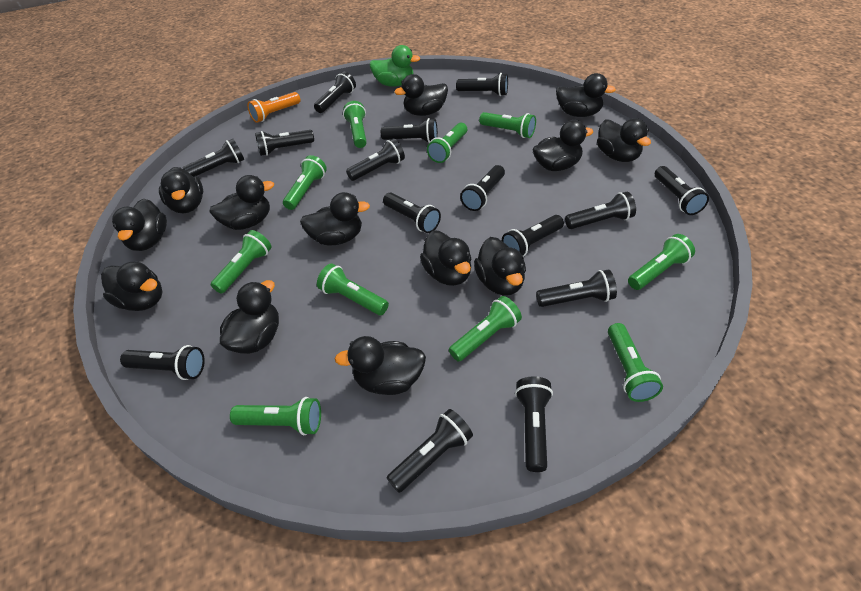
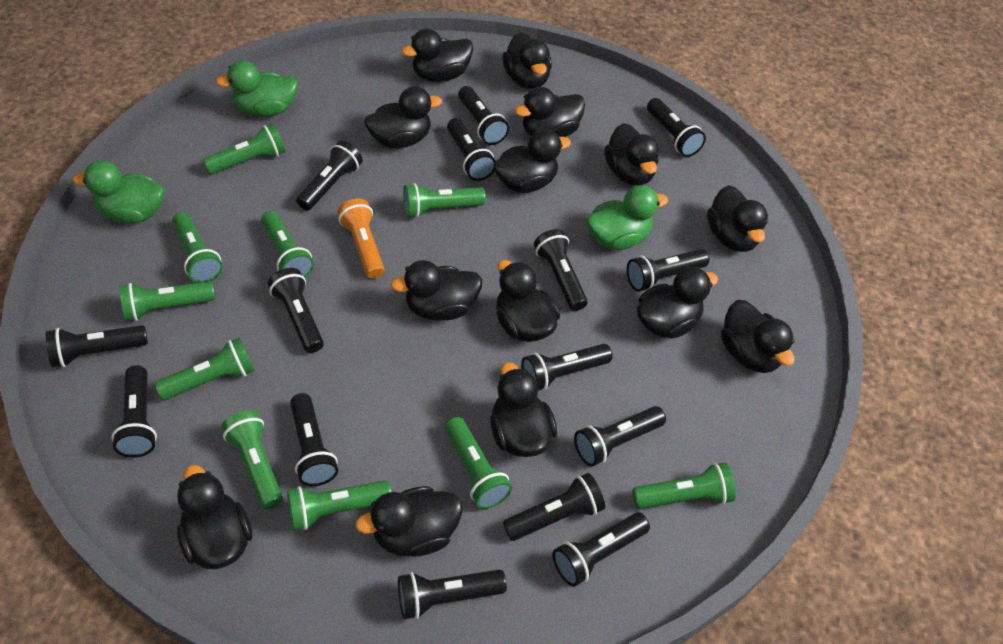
black duck: 13 -> 14
green duck: 1 -> 3

